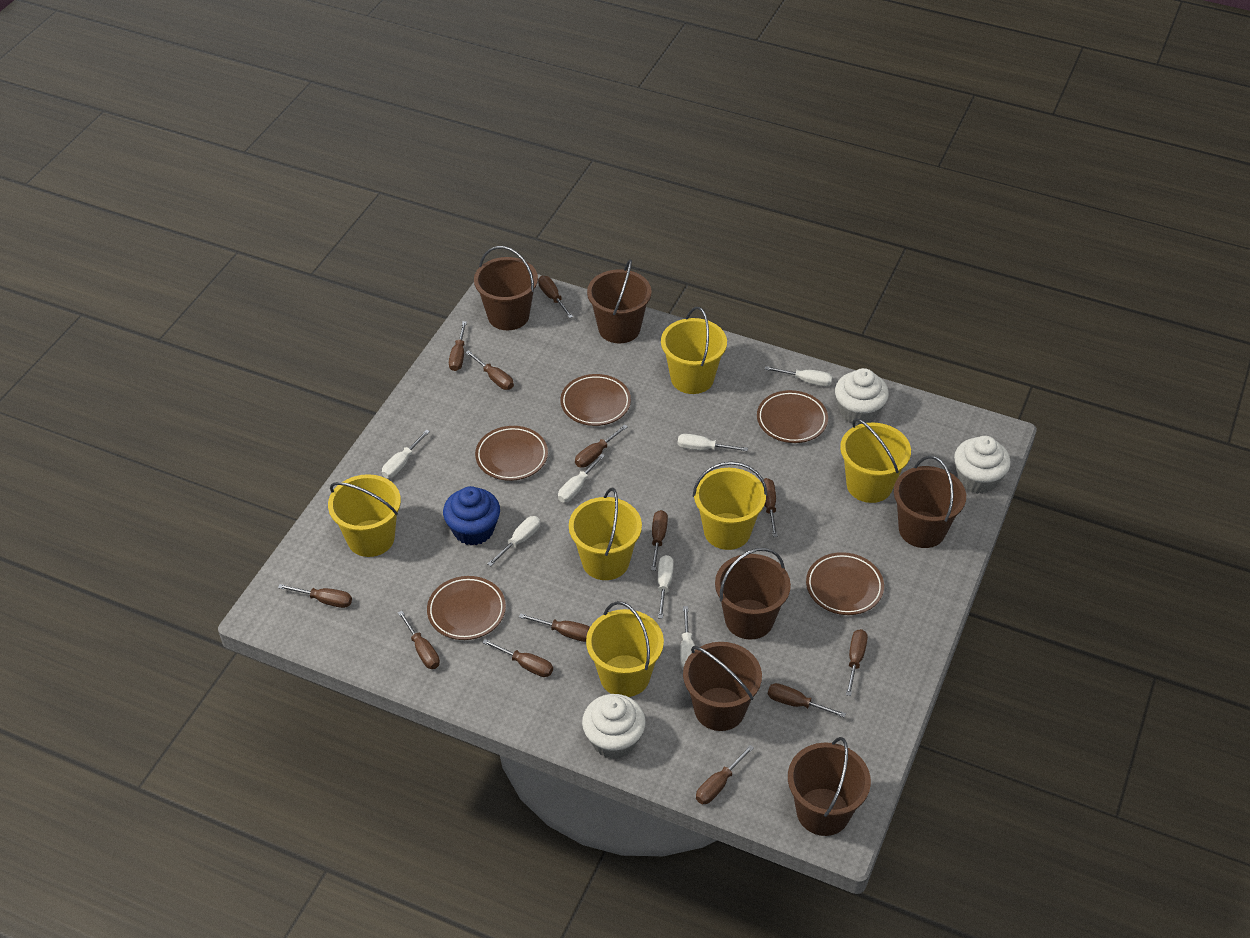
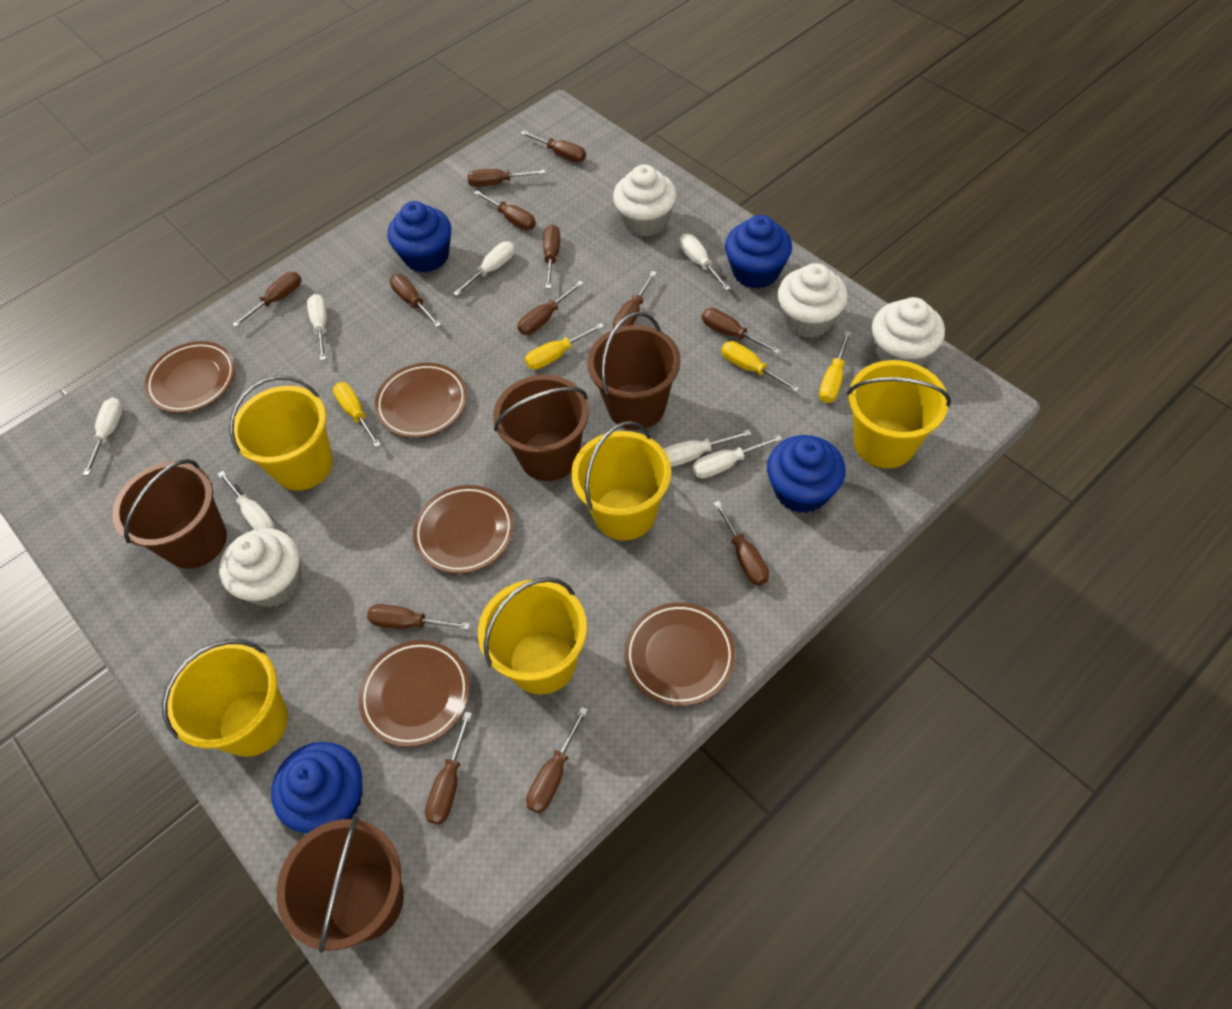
blue cupcake: 1 -> 4
brown bucket: 6 -> 4
white cupcake: 3 -> 4
yellow bucket: 6 -> 5
yellow screwdriver: 0 -> 4

